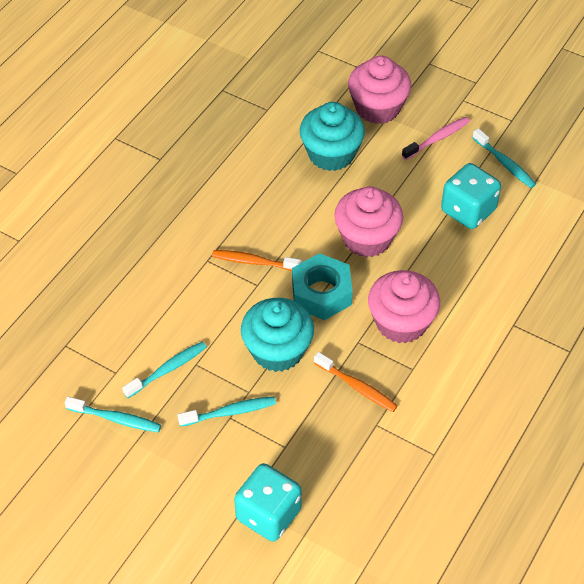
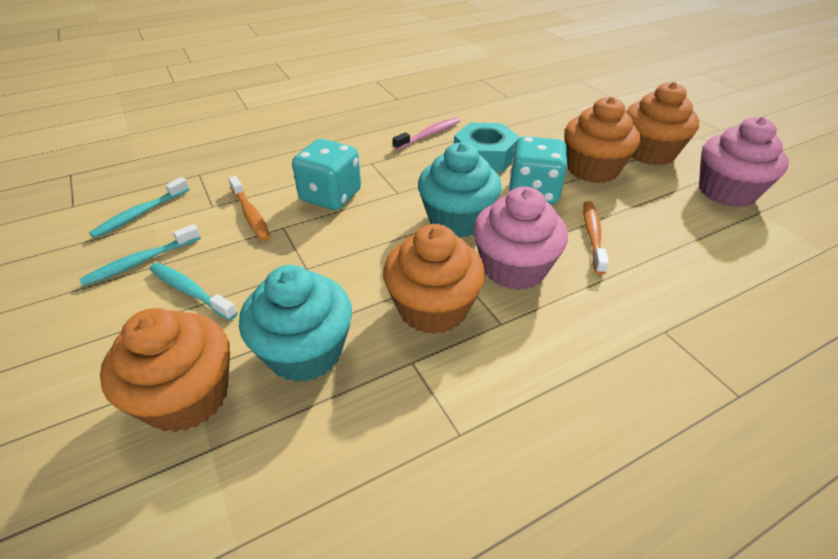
orange cupcake: 0 -> 4
pink cupcake: 3 -> 2
turquoise toothbrush: 4 -> 3

